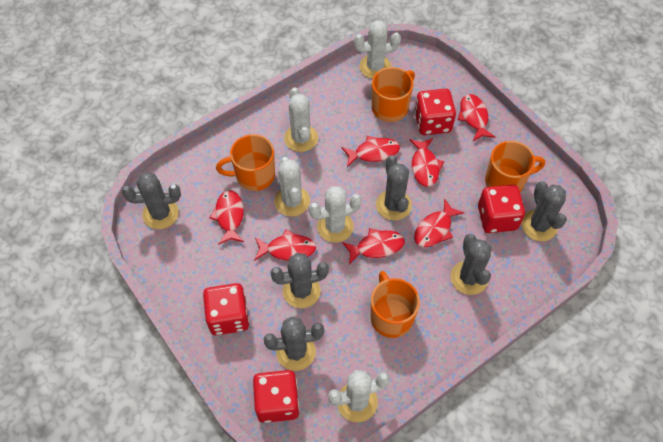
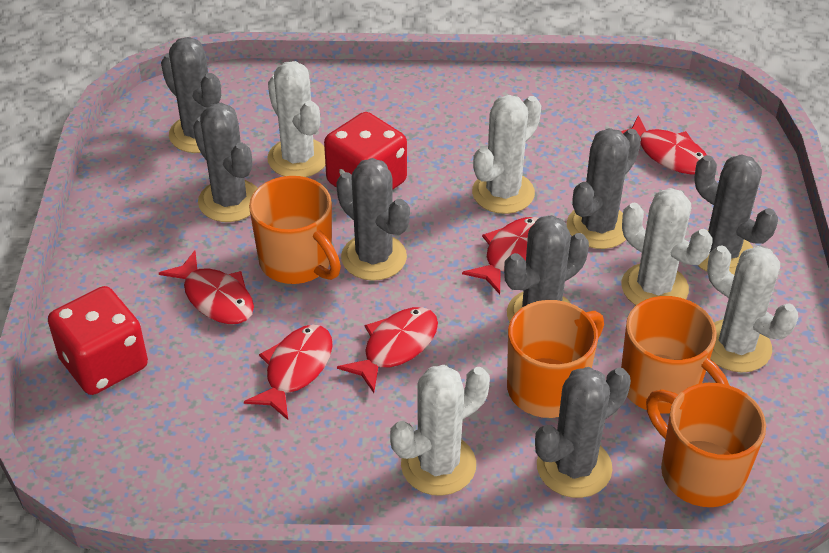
grey cactus: 6 -> 7
red dice: 4 -> 2
red fish: 7 -> 5

